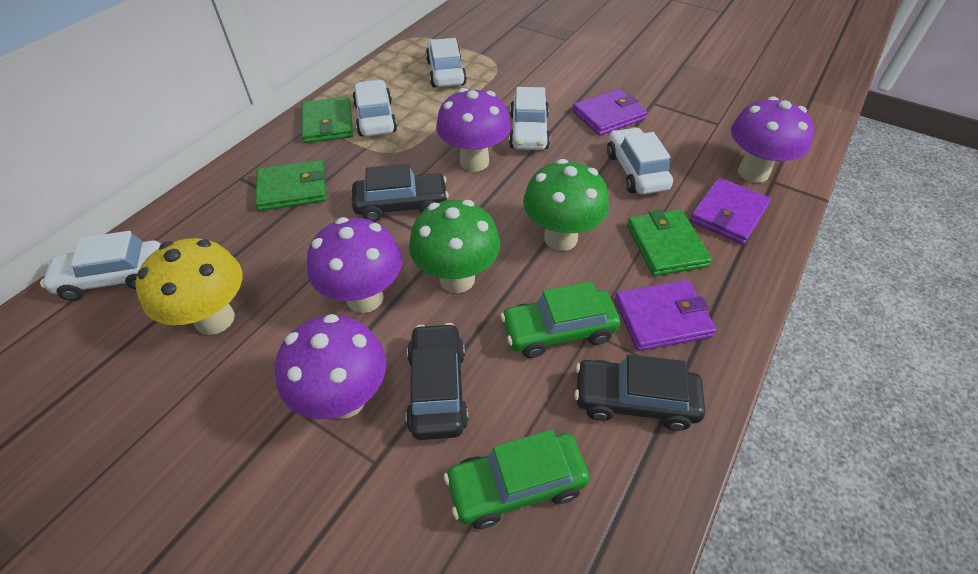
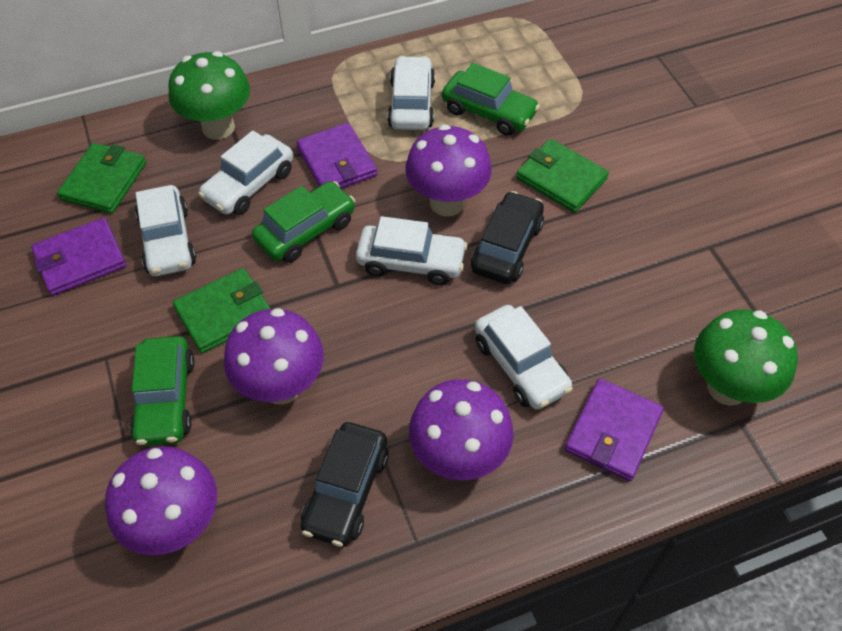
black car: 3 -> 2
green car: 2 -> 3
yellow mushroom: 1 -> 0

